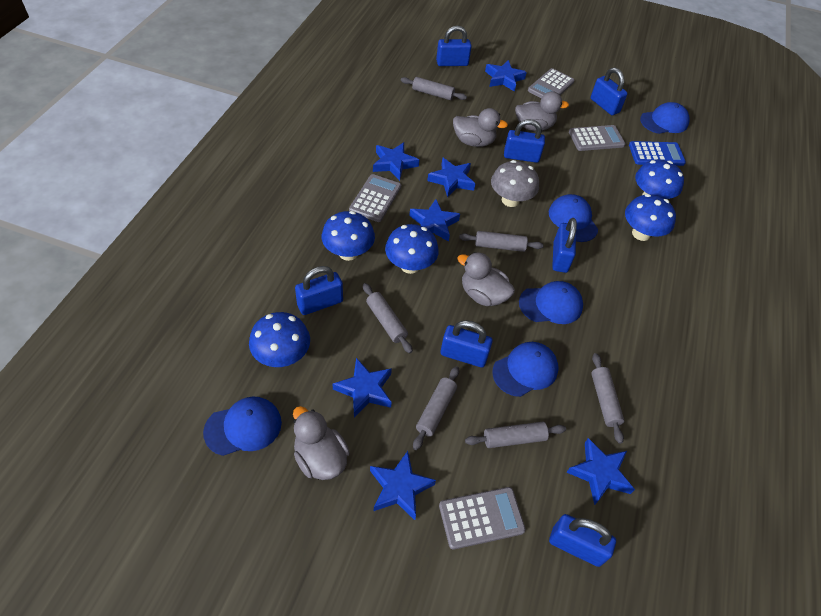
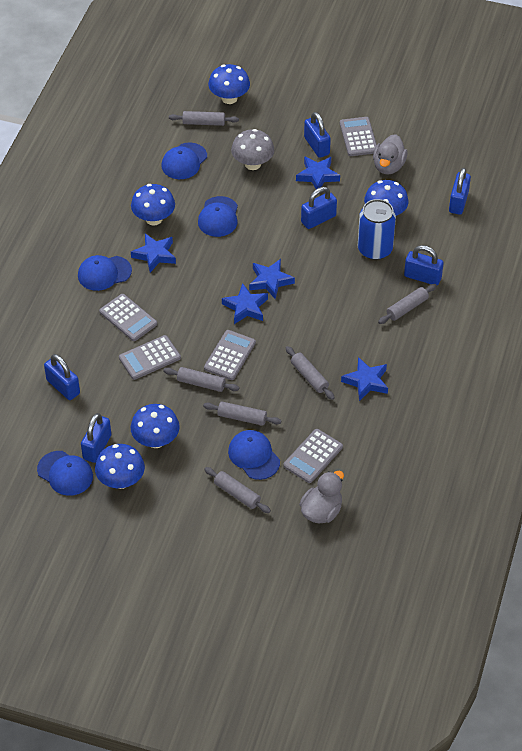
blue calculator: 1 -> 0
blue can: 0 -> 1
blue padlock: 7 -> 6
blue star: 7 -> 5
grey calculator: 4 -> 5
grey duck: 4 -> 2

